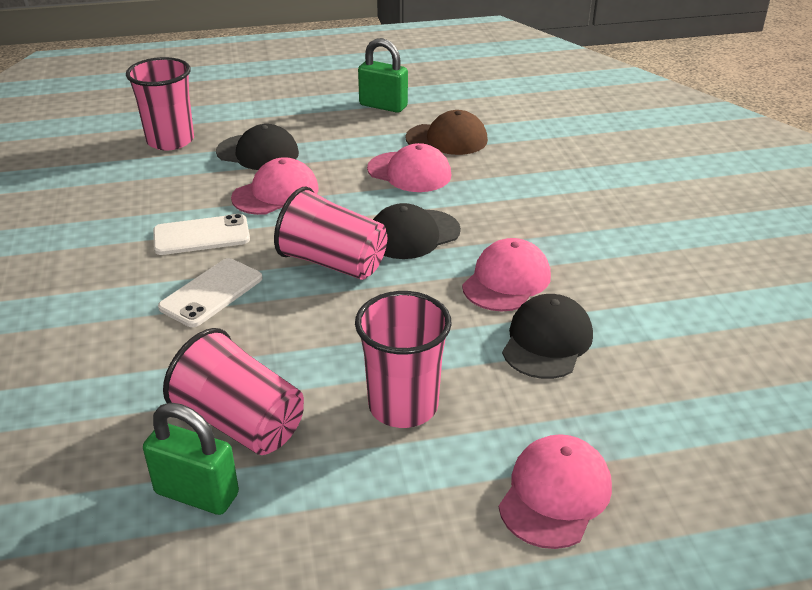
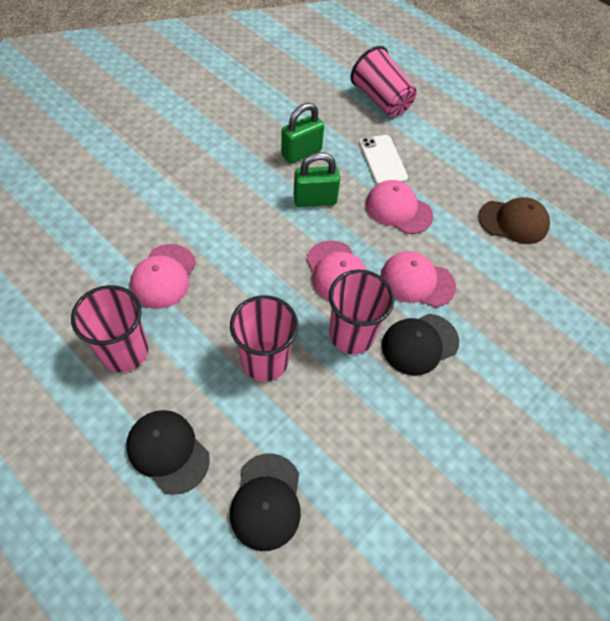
white phone: 2 -> 1

